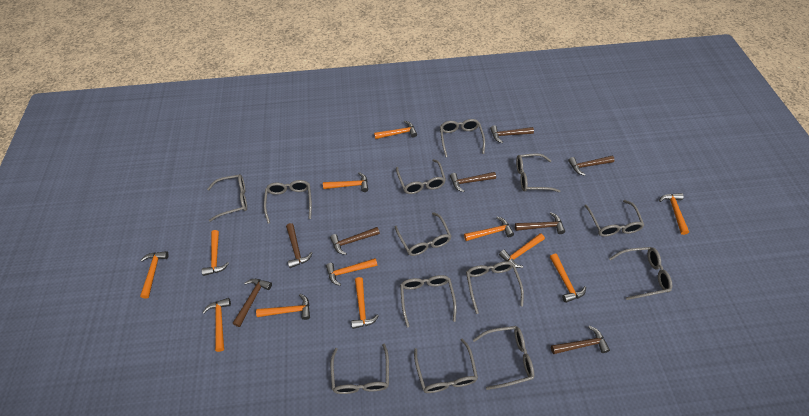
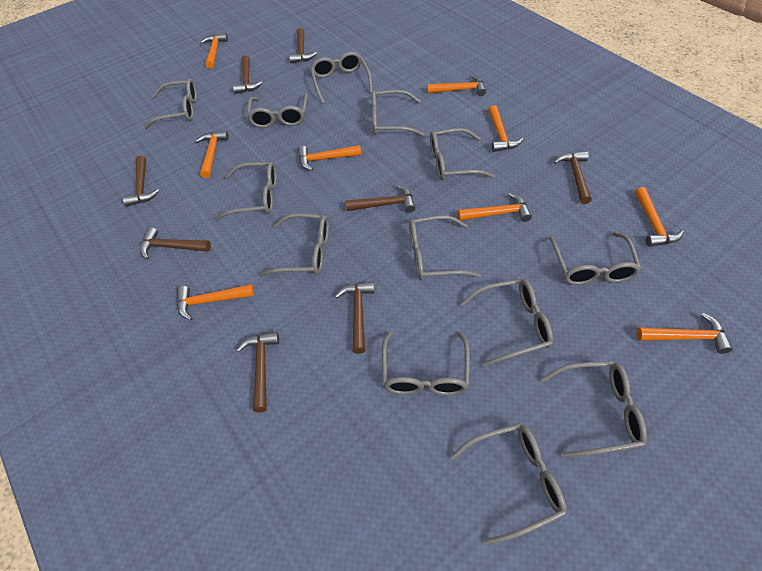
orange hammer: 12 -> 9

